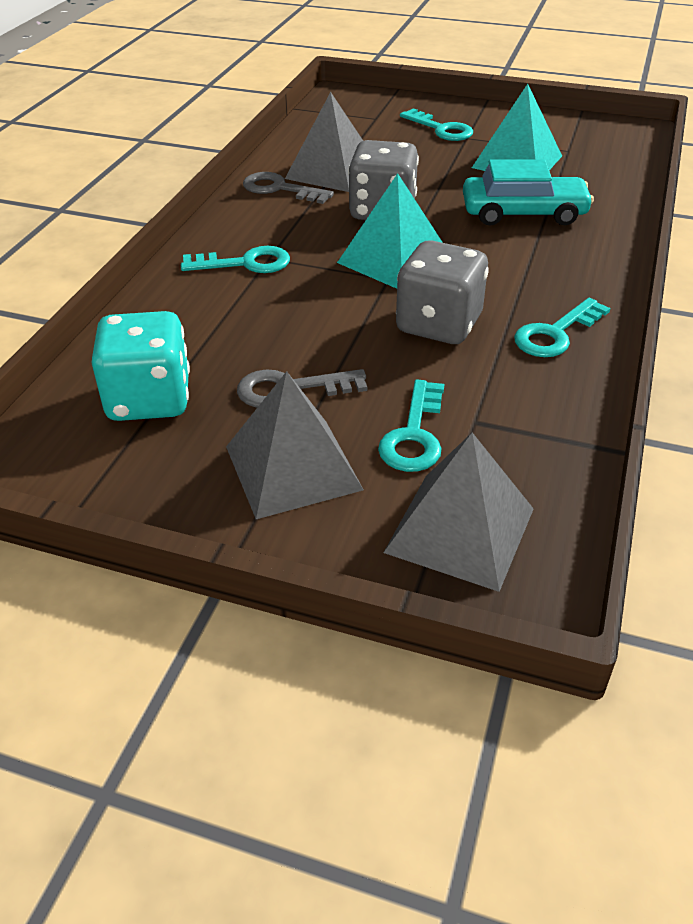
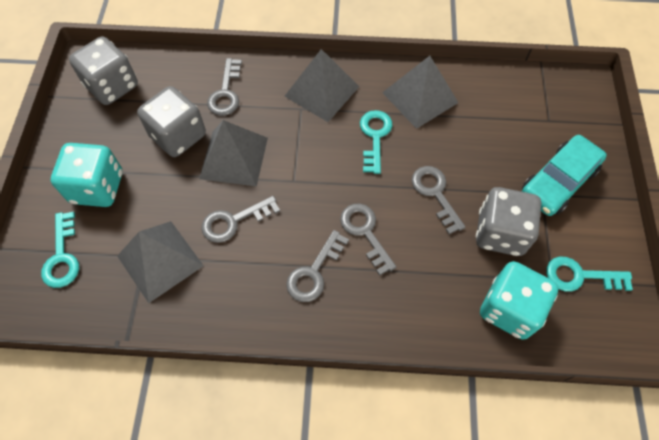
grey dice: 2 -> 3
grey key: 2 -> 5
grey pyramid: 3 -> 4
turquoise dice: 1 -> 2
turquoise key: 4 -> 3
turquoise pyramid: 2 -> 0

